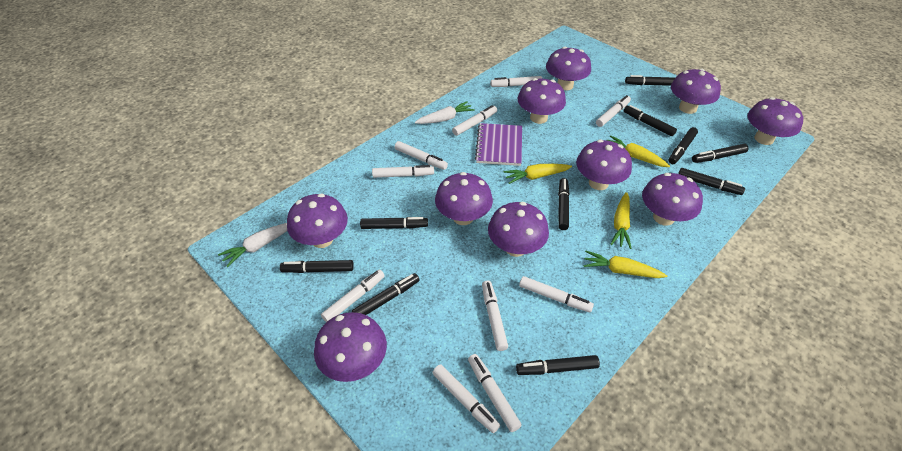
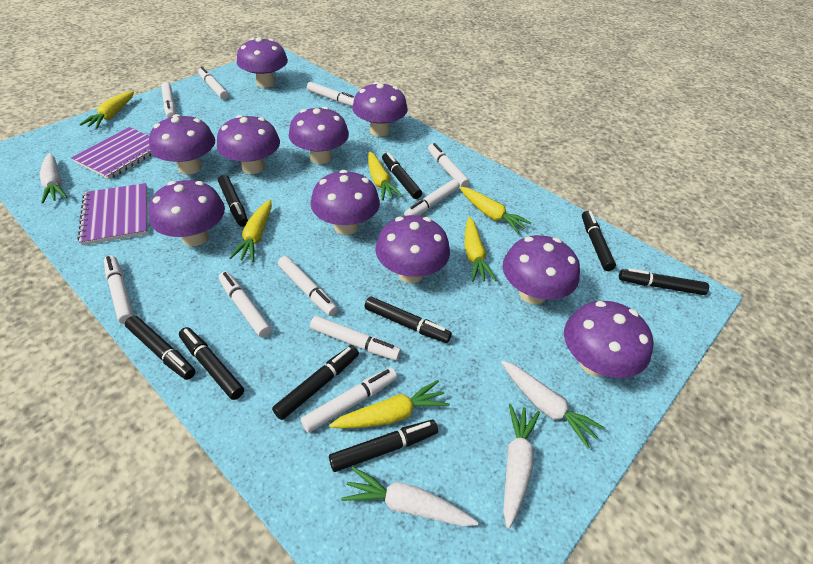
black marker: 10 -> 9
purple notebook: 1 -> 2
white carrot: 2 -> 4
yellow carrot: 4 -> 6

